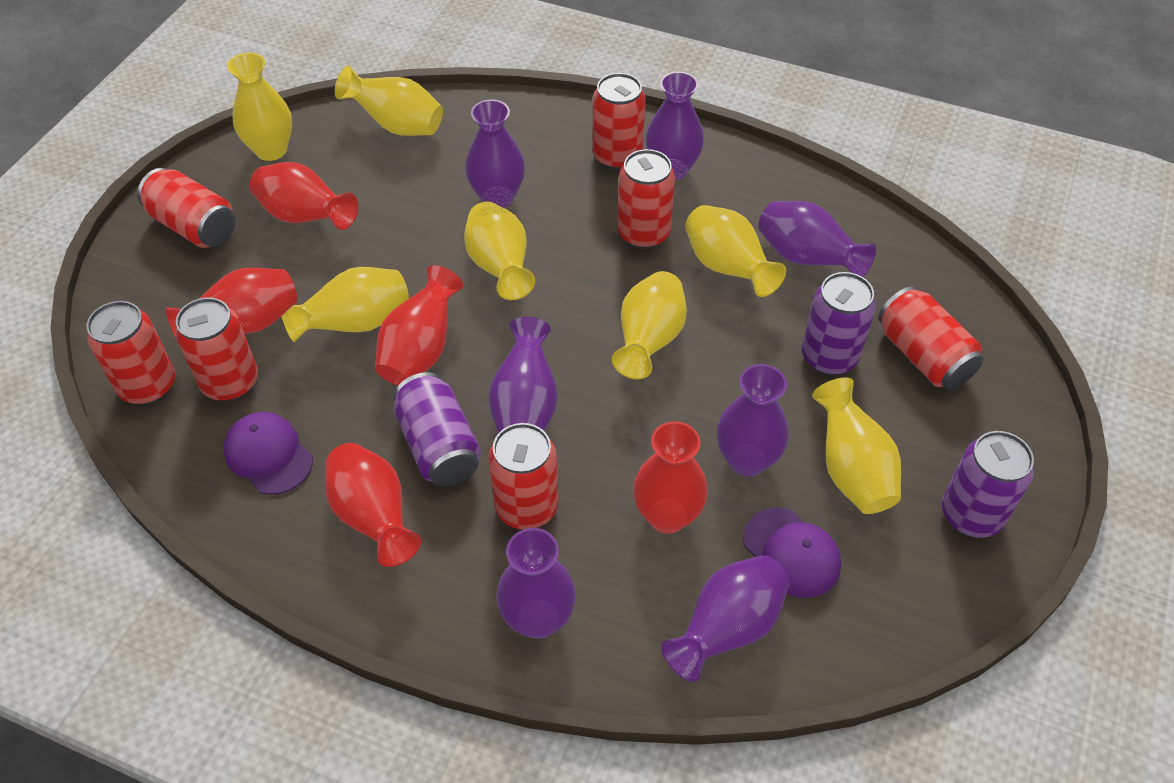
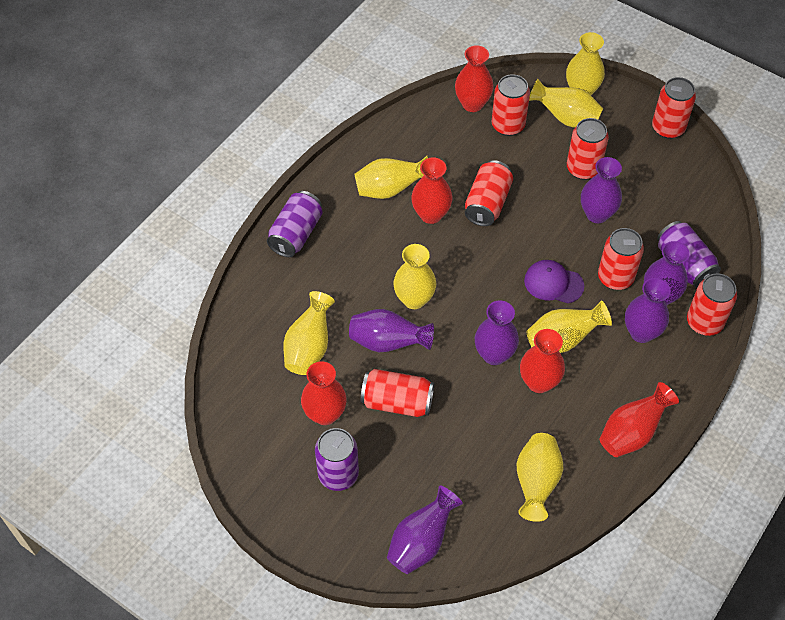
purple cap: 2 -> 1
purple vase: 7 -> 6

